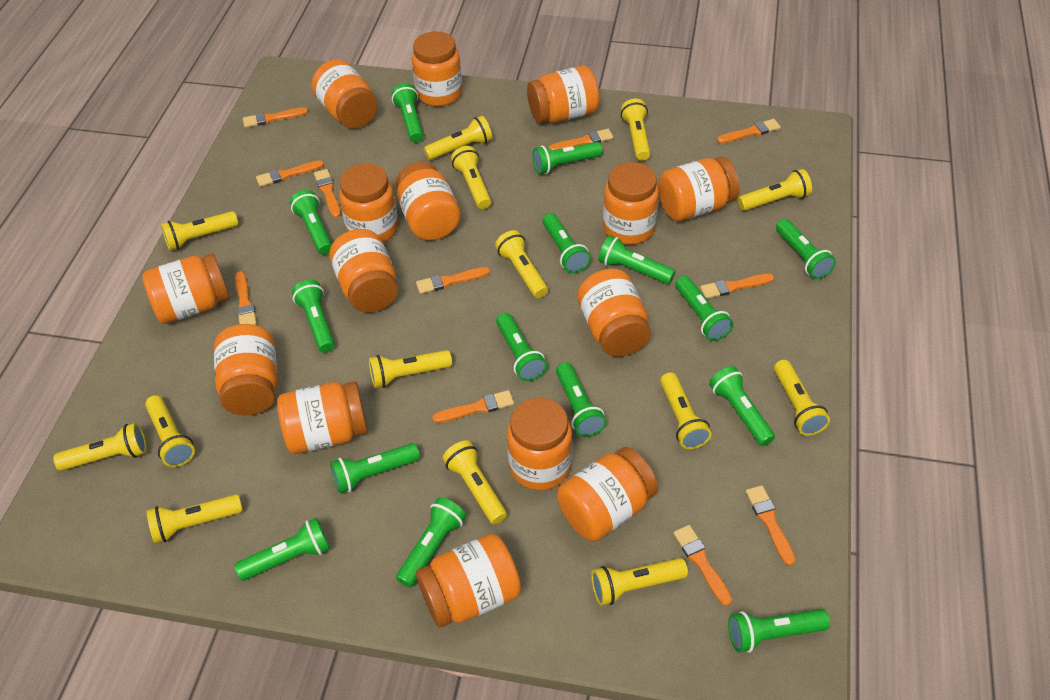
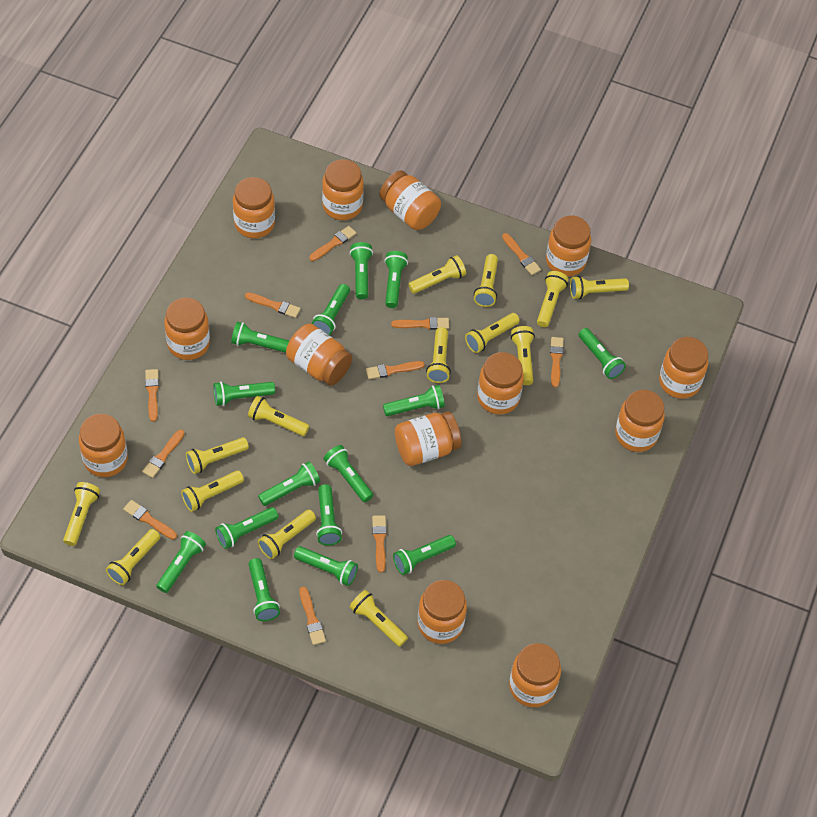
orange jar: 15 -> 13

